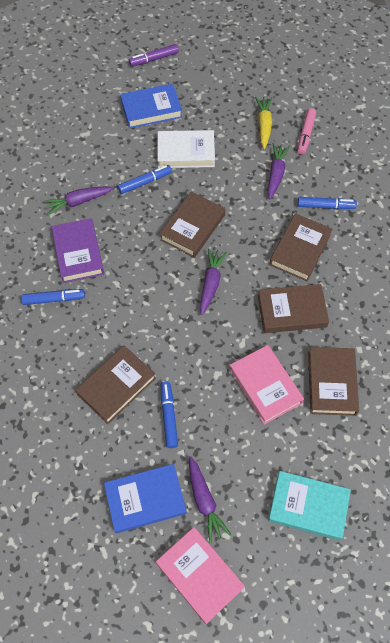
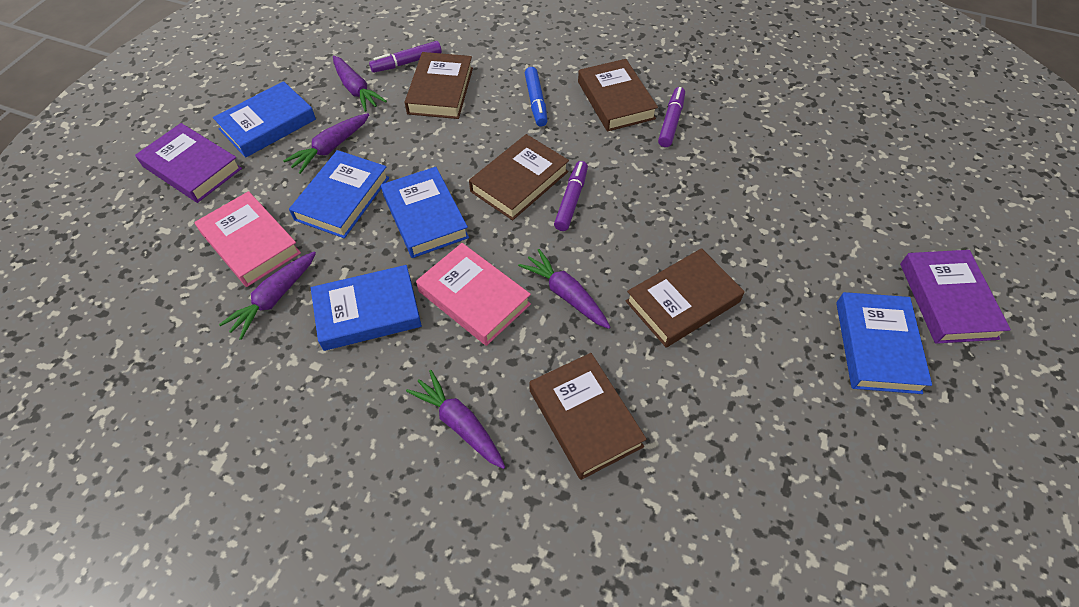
blue book: 2 -> 5
blue marker: 4 -> 1
pink marker: 1 -> 0
purple book: 1 -> 2
purple carrot: 4 -> 5
purple marker: 1 -> 3
turquoise book: 1 -> 0
white book: 1 -> 0
yellow carrot: 1 -> 0

